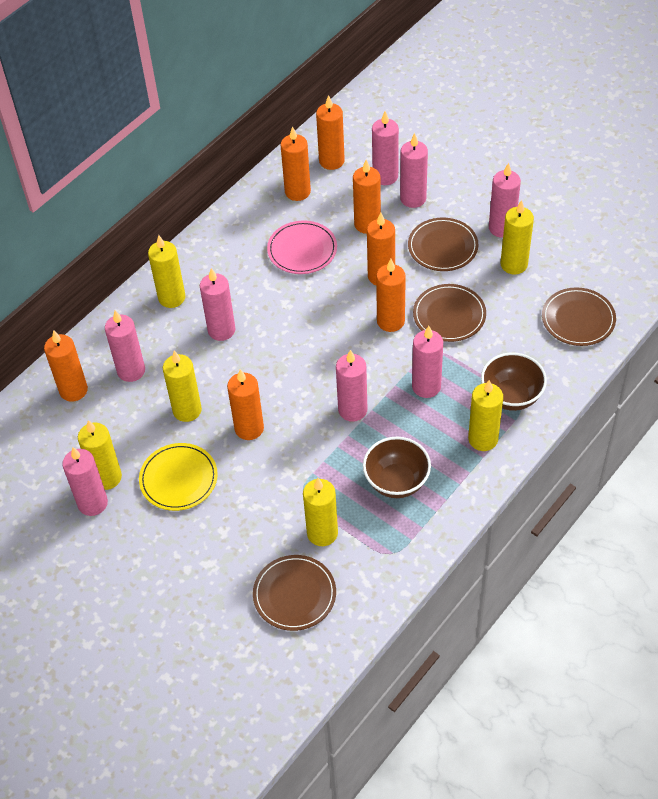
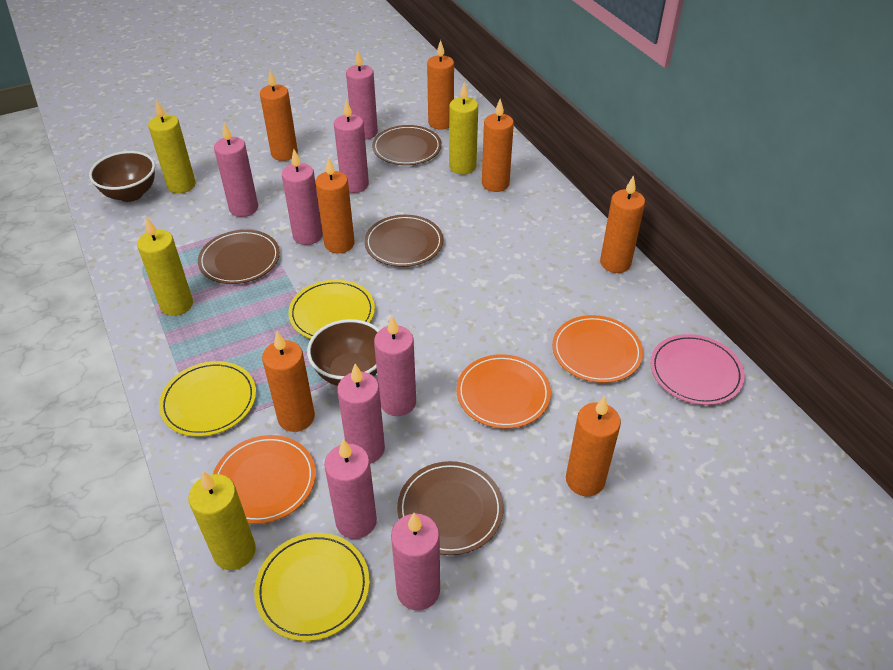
orange plate: 0 -> 3
yellow candle: 6 -> 4
yellow plate: 1 -> 3

